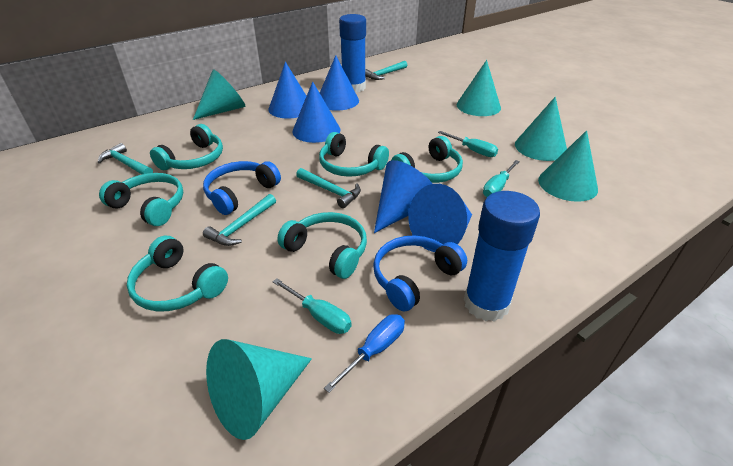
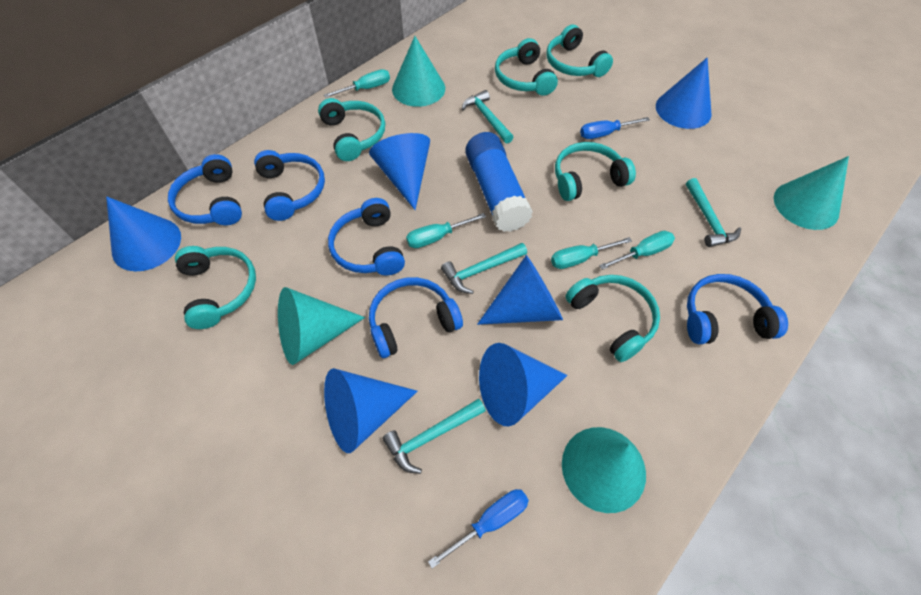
blue cone: 5 -> 6
blue glue stick: 2 -> 1
blue headphones: 2 -> 5
blue screwdriver: 1 -> 2
turquoise cone: 5 -> 4
turquoise screwdriver: 3 -> 4

